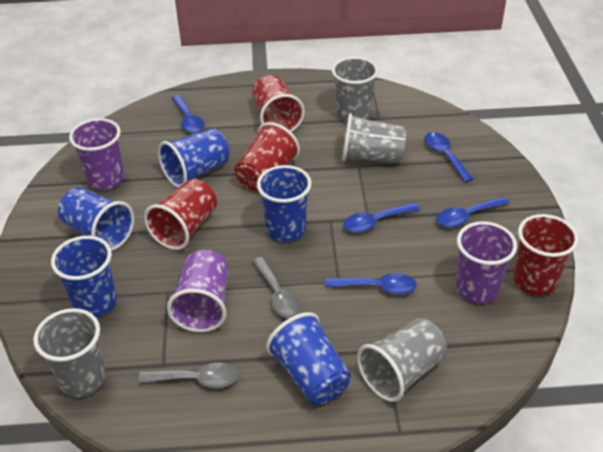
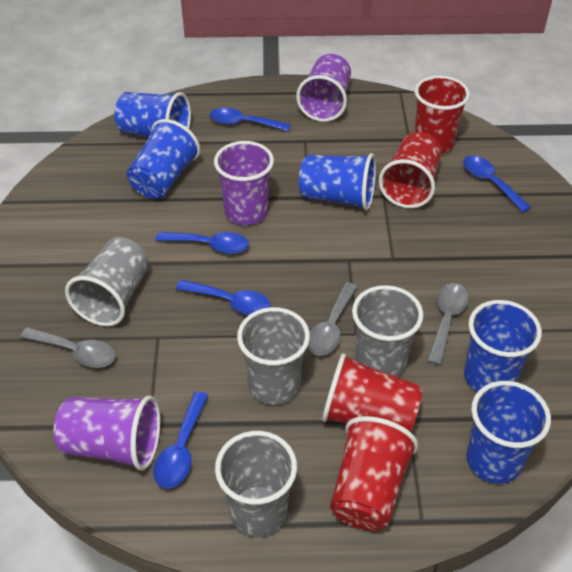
grey spoon: 2 -> 3

